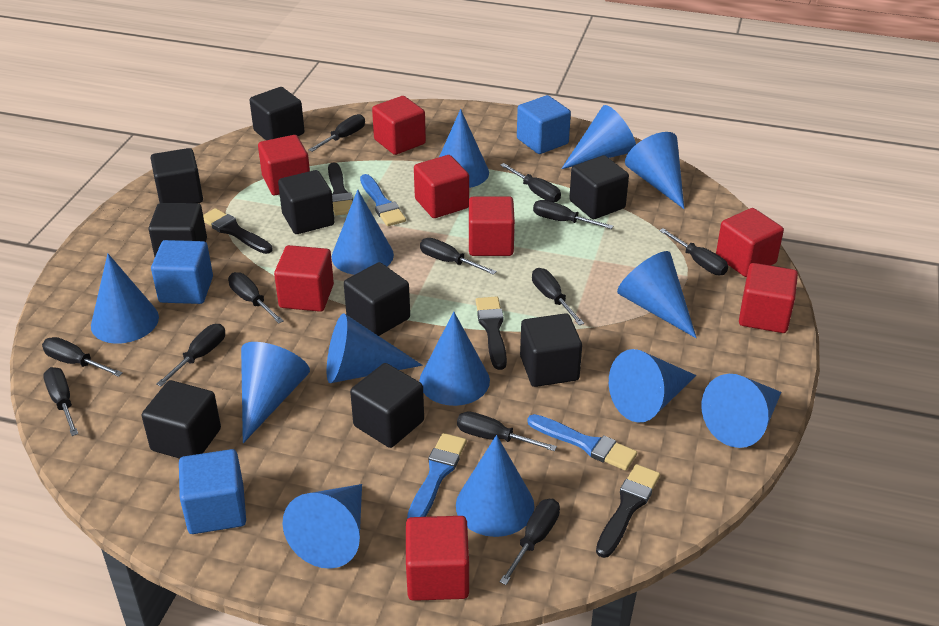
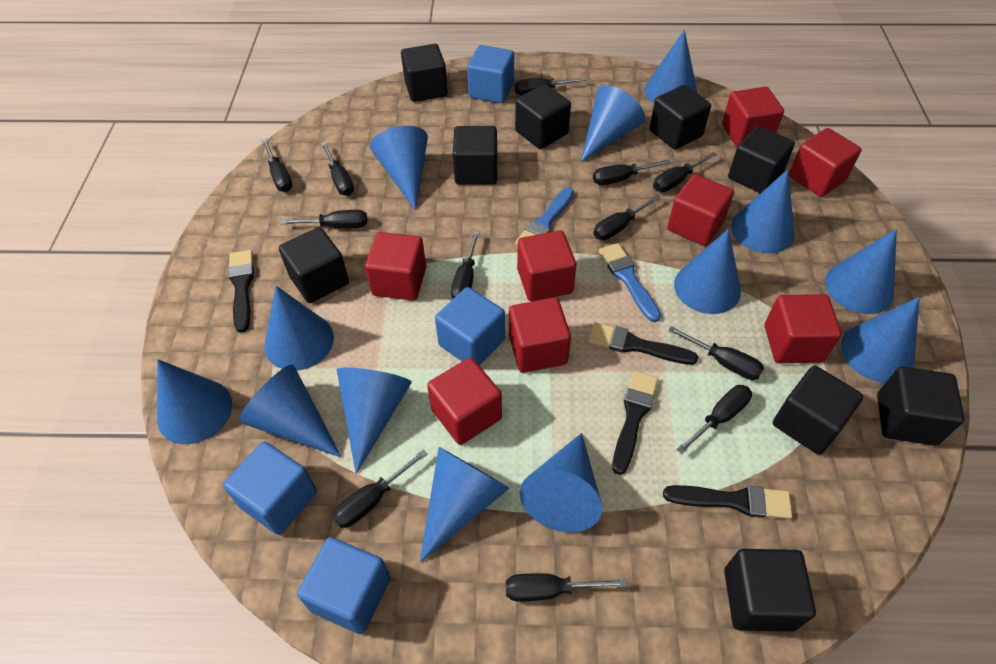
blue brush: 3 -> 2
blue cube: 3 -> 4

